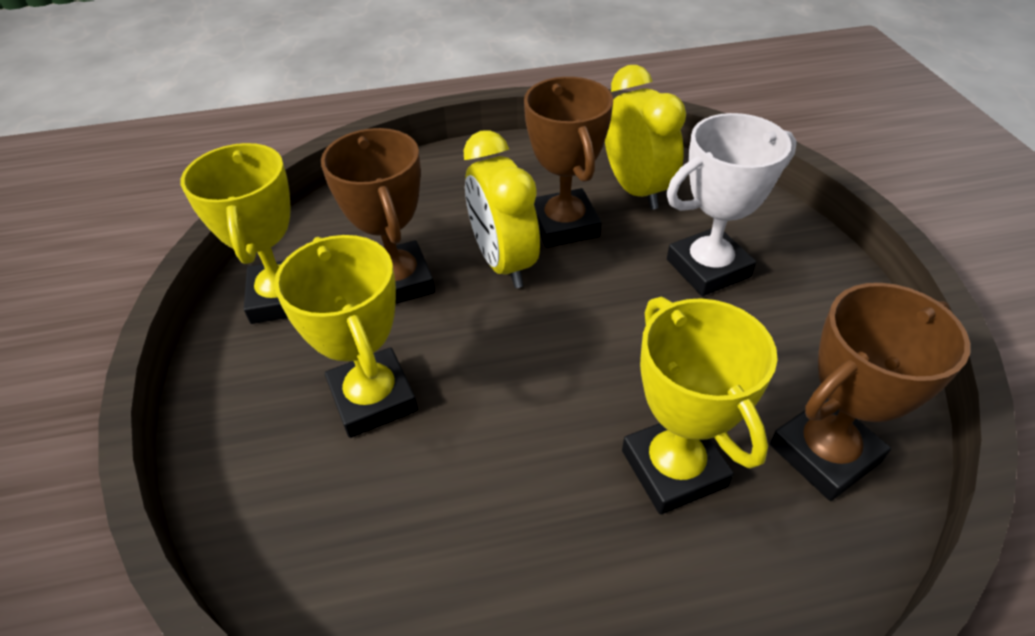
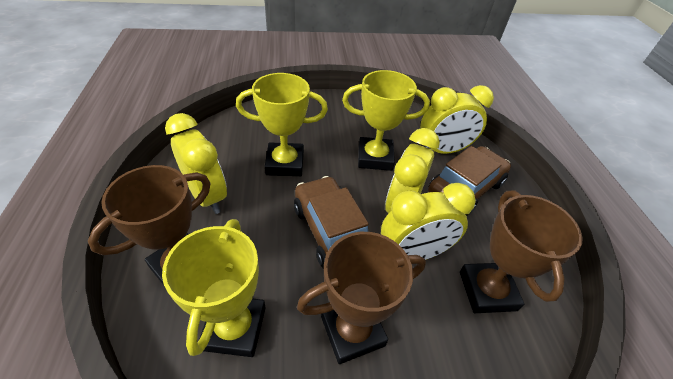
brown car: 0 -> 2
white trophy: 1 -> 0
yellow clock: 2 -> 4

